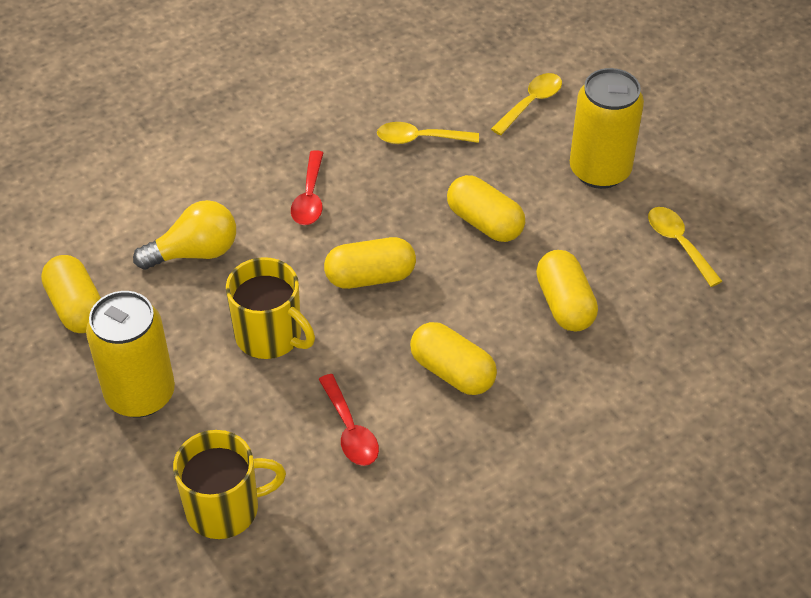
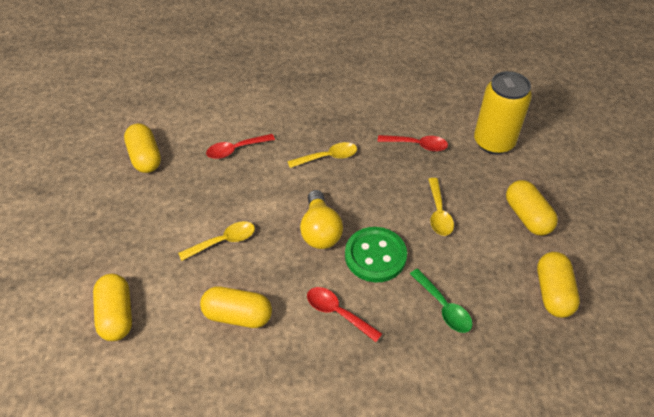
green button: 0 -> 1
green spoon: 0 -> 1
red spoon: 2 -> 3
yellow can: 2 -> 1
yellow mug: 2 -> 0

